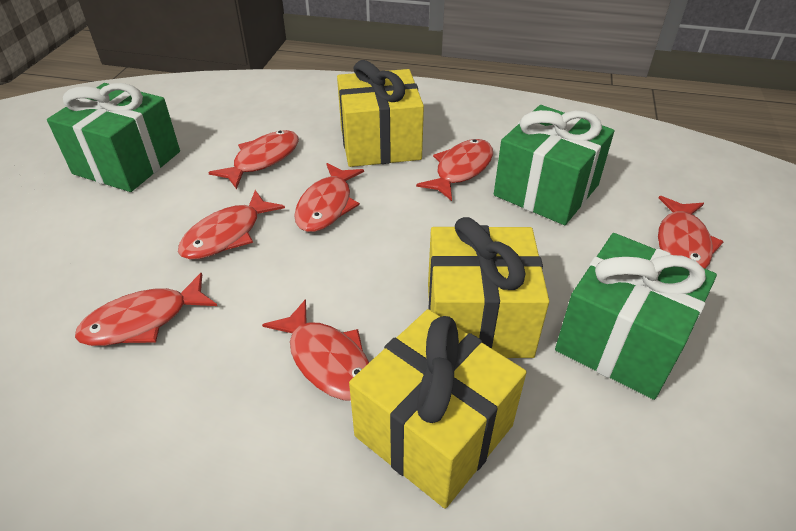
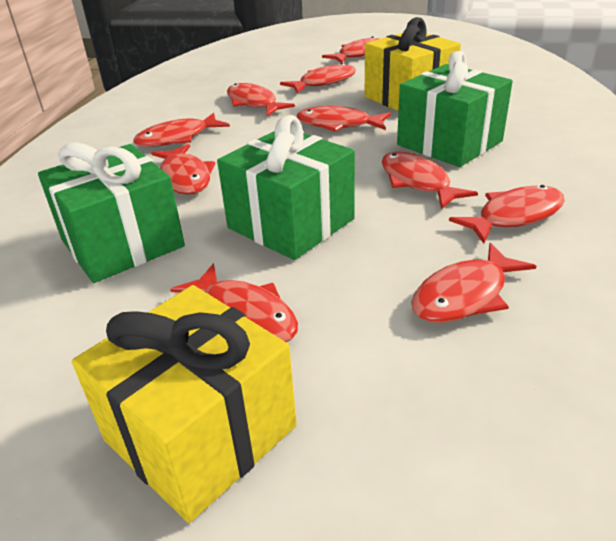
red fish: 7 -> 10
yellow gift: 3 -> 2

